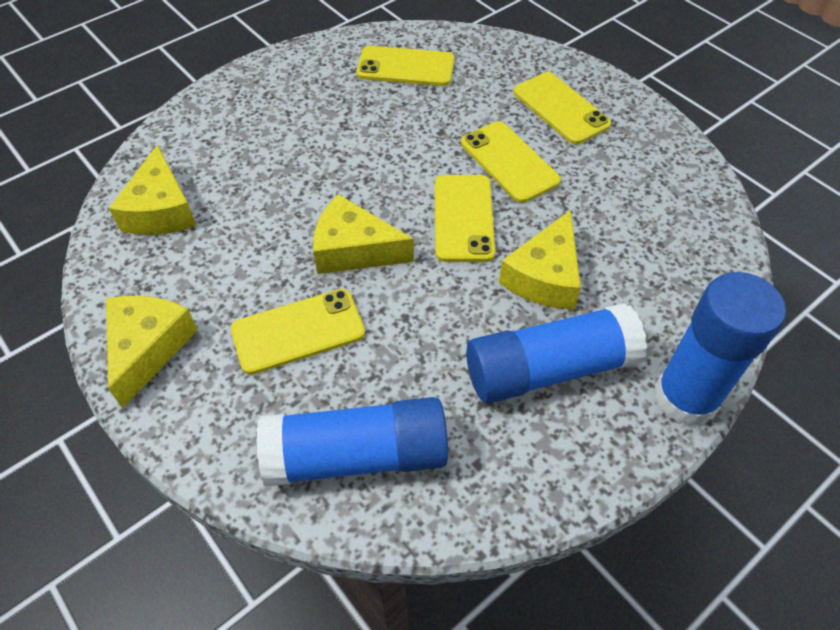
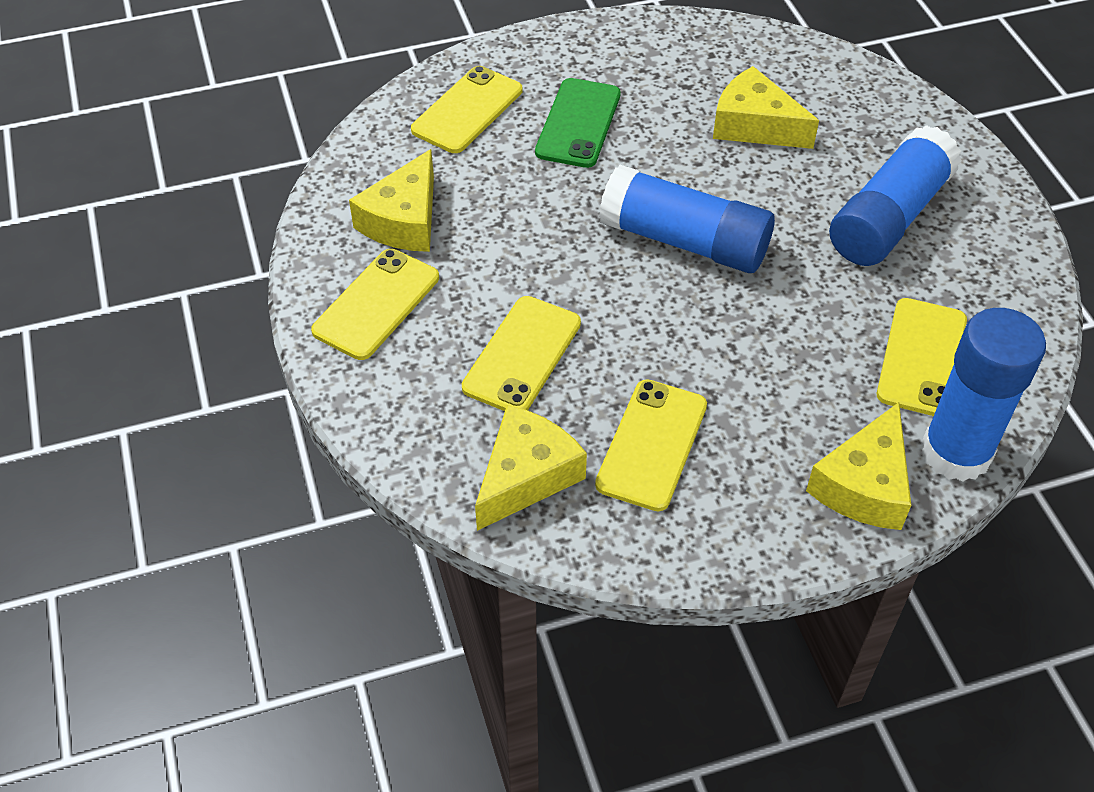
green phone: 0 -> 1

